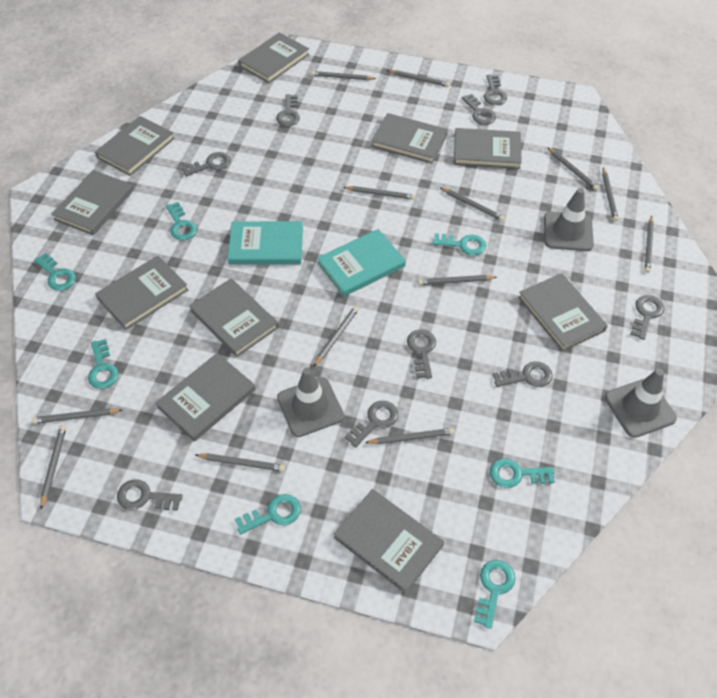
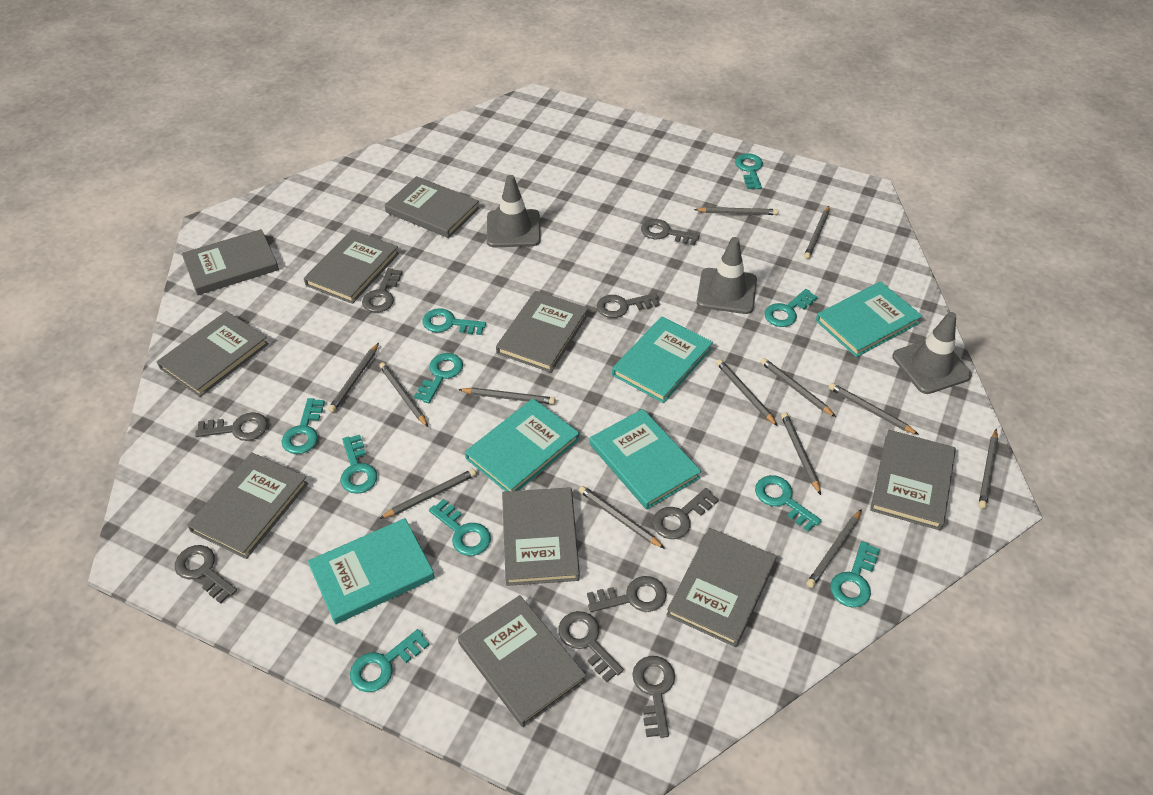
turquoise book: 2 -> 5
turquoise key: 7 -> 10

